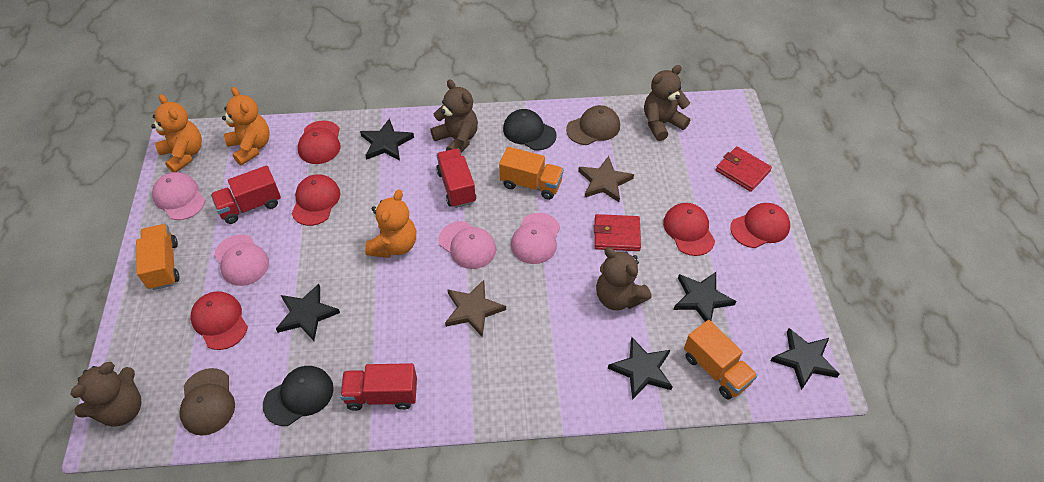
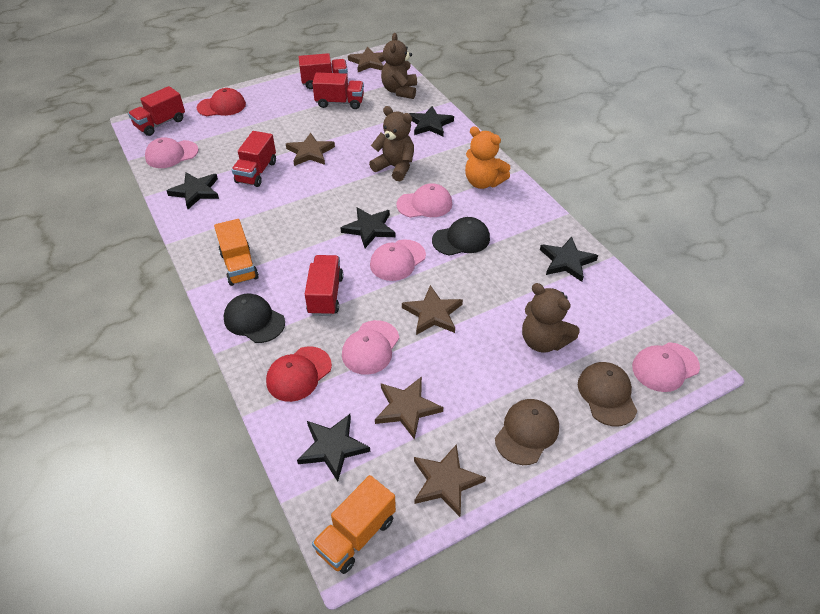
brown star: 2 -> 5
brown teddy bear: 4 -> 3
orange teddy bear: 3 -> 1
orange truck: 3 -> 2
pink cap: 4 -> 5
red cap: 5 -> 2
red truck: 3 -> 5
red wallet: 2 -> 0

